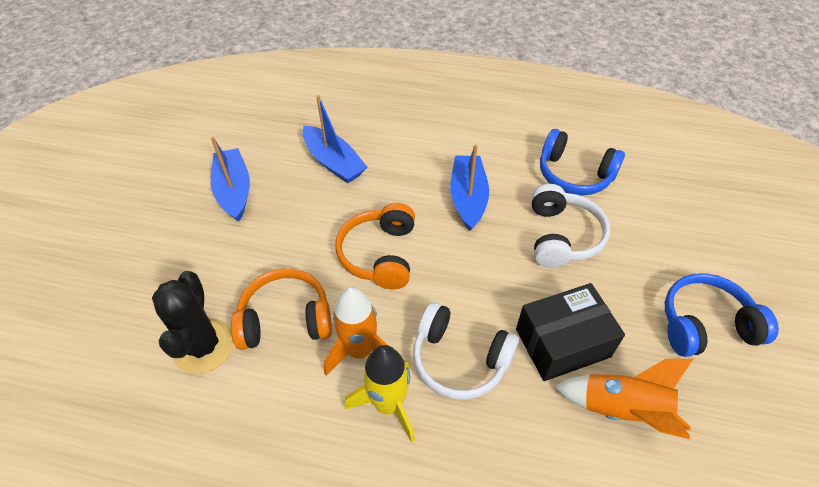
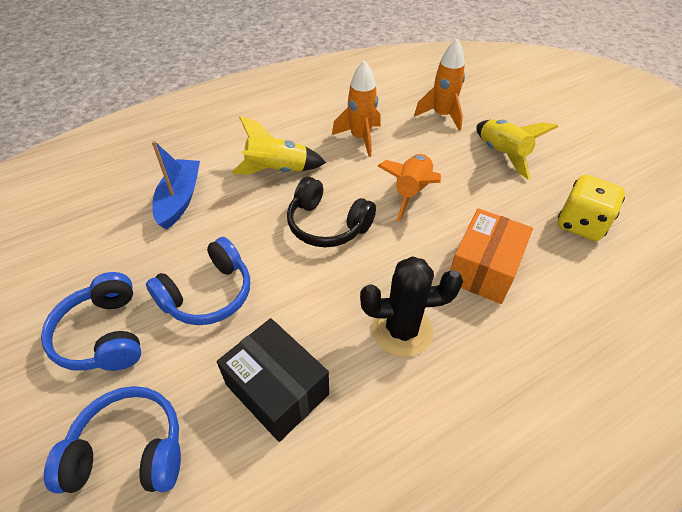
black headphones: 0 -> 1
blue boat: 3 -> 1
blue headphones: 2 -> 3
orange box: 0 -> 1
orange headphones: 2 -> 0
orange rocket: 2 -> 3
white headphones: 2 -> 0
yellow dice: 0 -> 1
yellow rocket: 1 -> 2

